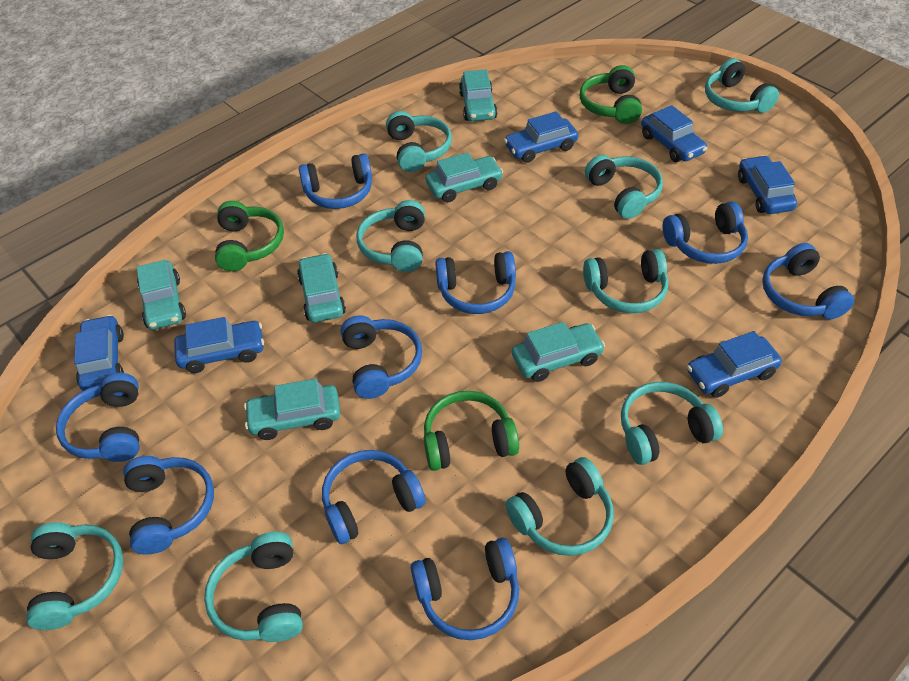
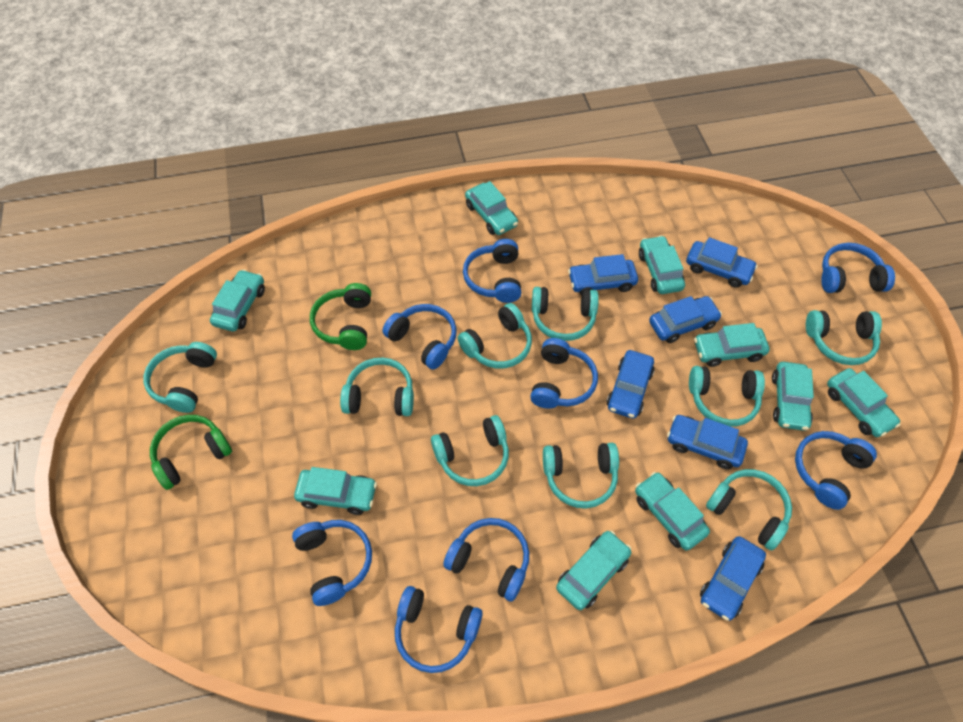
blue headphones: 9 -> 8
green headphones: 3 -> 2
turquoise car: 6 -> 9

